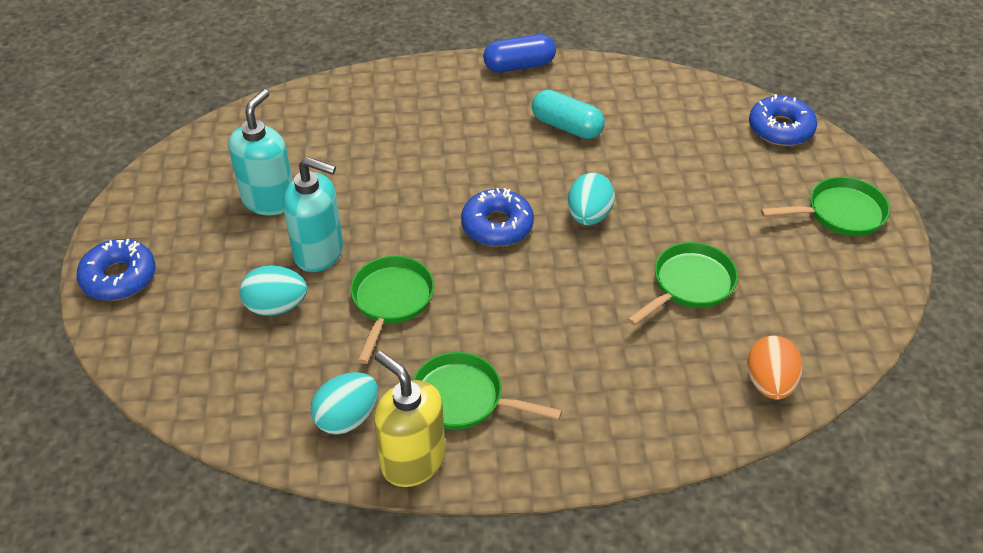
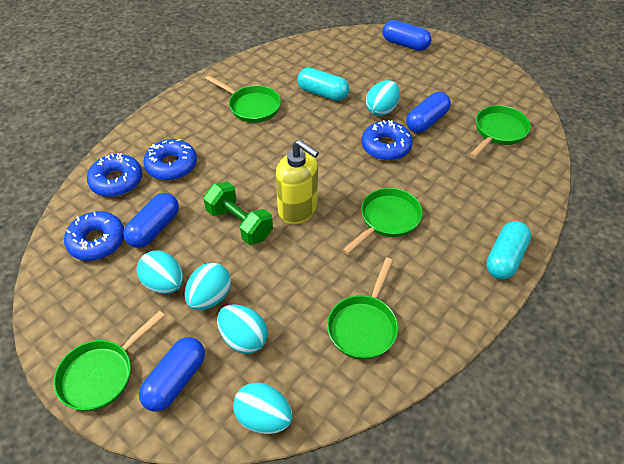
blue capsule: 1 -> 4
blue donut: 3 -> 4
green dumbbell: 0 -> 1
green pan: 4 -> 5
orange egg: 1 -> 0
turquoise capsule: 1 -> 2
turquoise egg: 3 -> 5
turquoise soap dispenser: 2 -> 0

